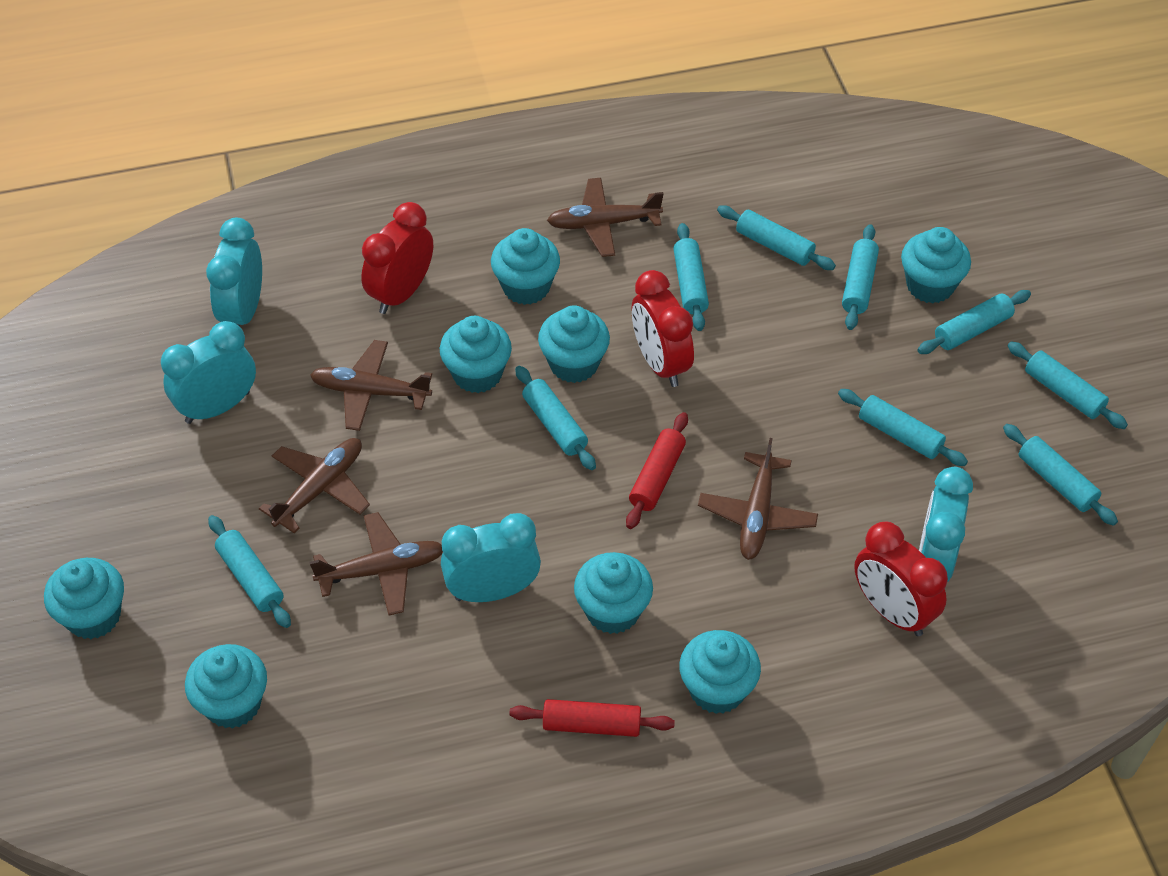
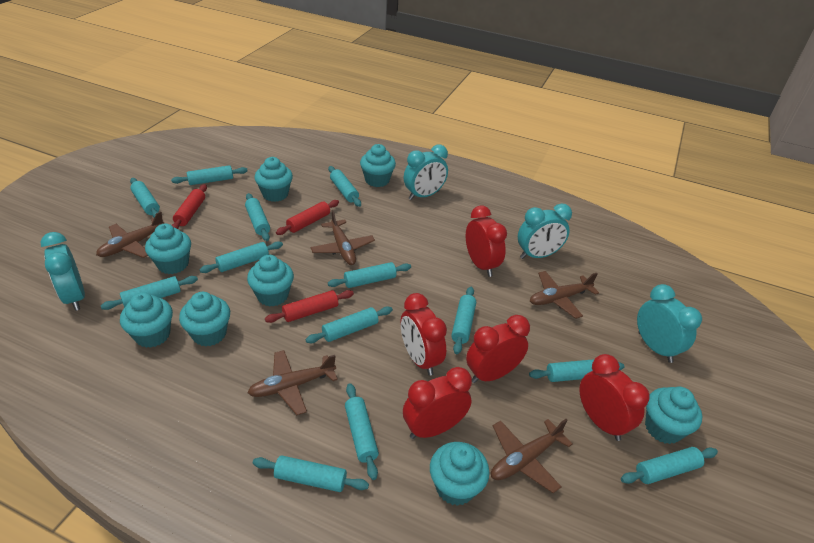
red clock: 3 -> 5
red rolling pin: 2 -> 3
turquoise rolling pin: 9 -> 13

